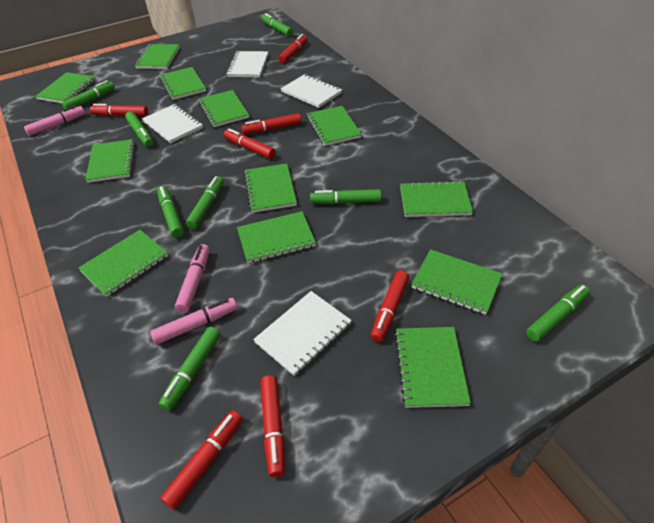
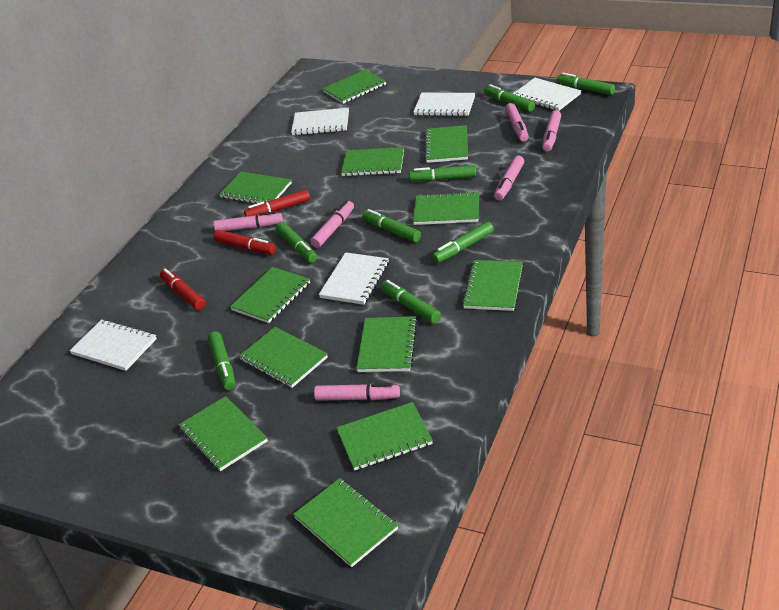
pink marker: 3 -> 6
red marker: 7 -> 3
white notebook: 4 -> 5

